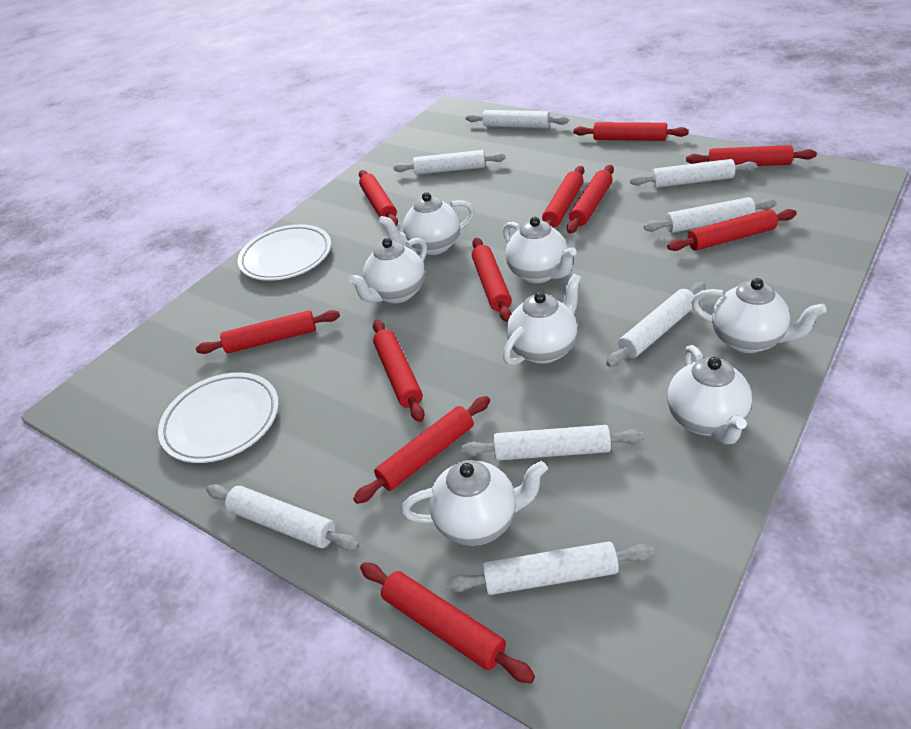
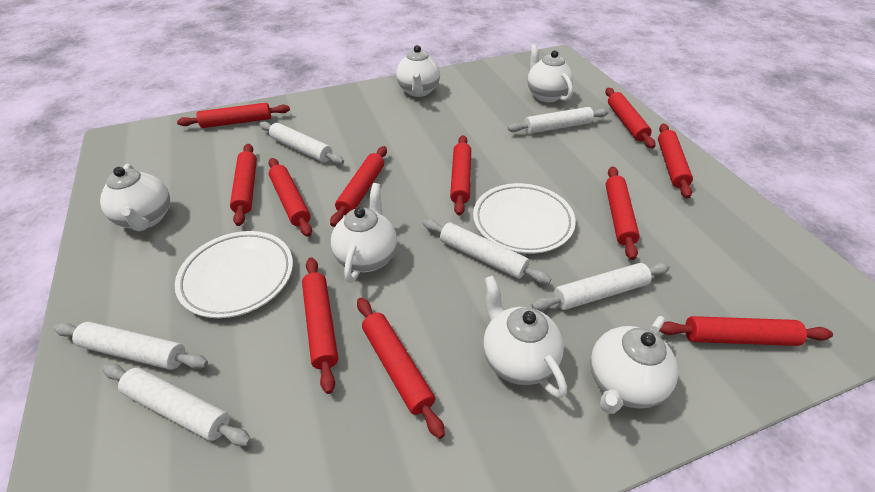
white rolling pin: 8 -> 6
white teapot: 7 -> 6

